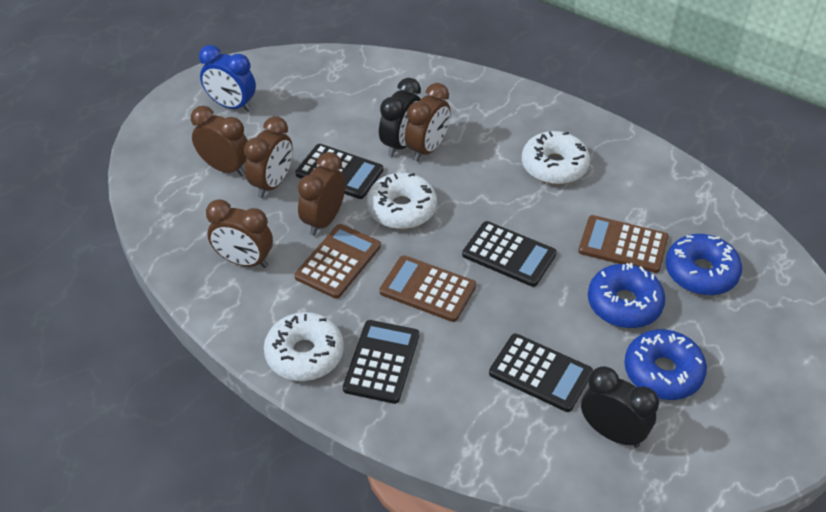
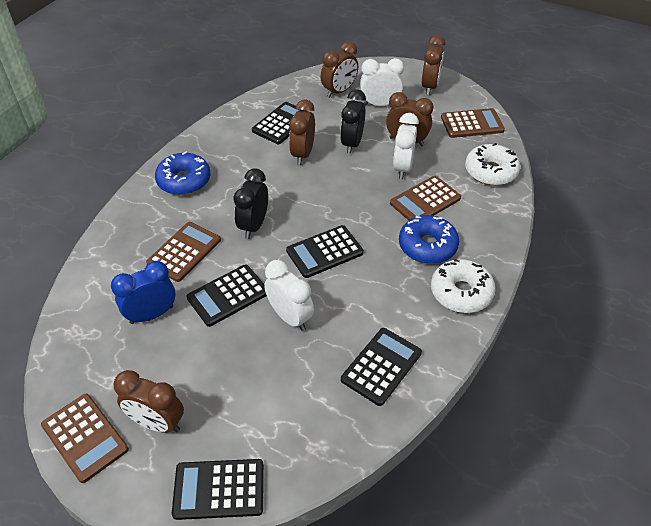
black calculator: 4 -> 5
blue donut: 3 -> 2
brown calculator: 3 -> 4
white clock: 0 -> 3
white donut: 3 -> 2

